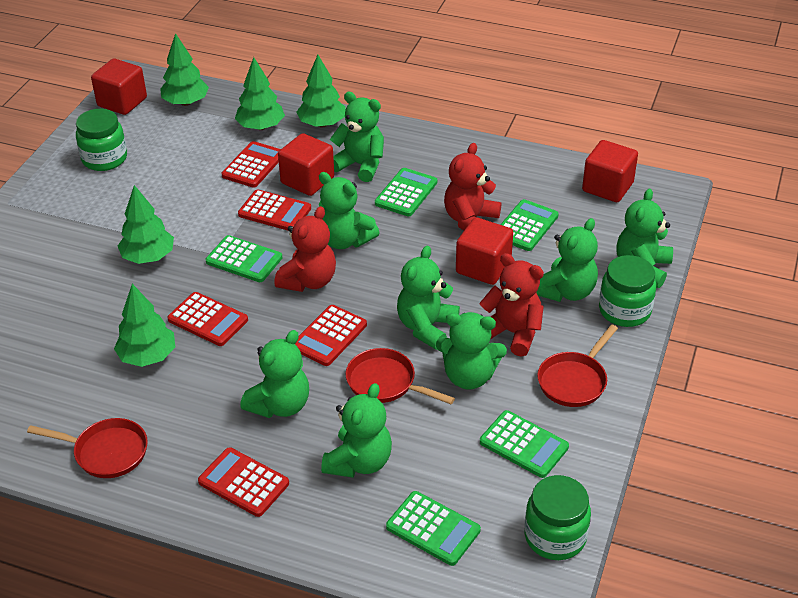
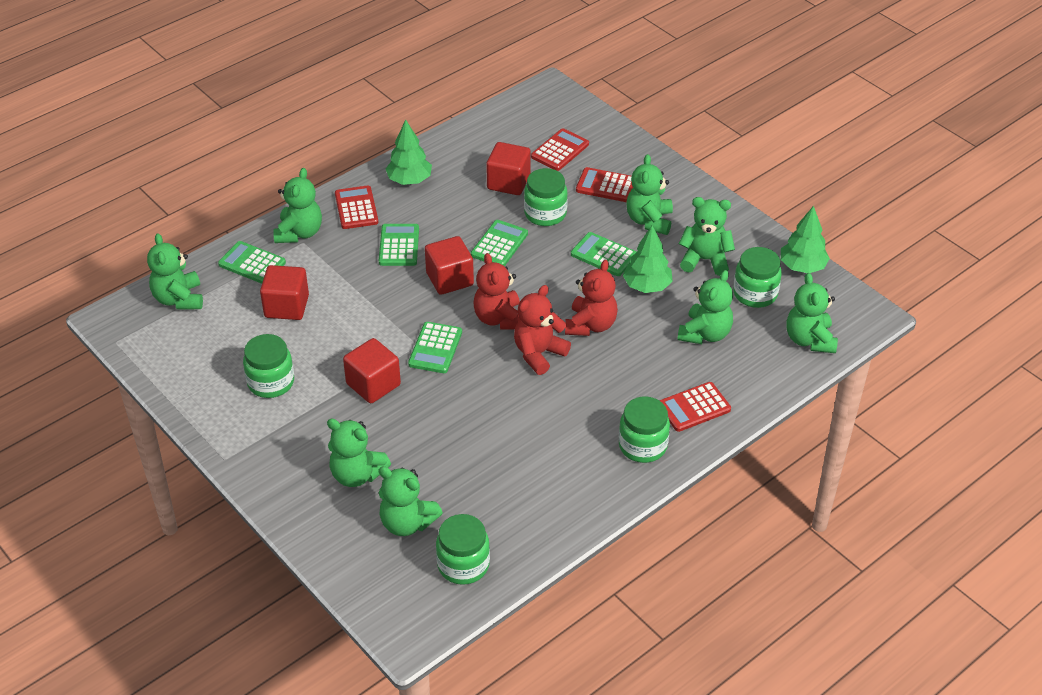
green jar: 3 -> 5
green tree: 5 -> 3
red calculator: 5 -> 4
red pan: 3 -> 0

